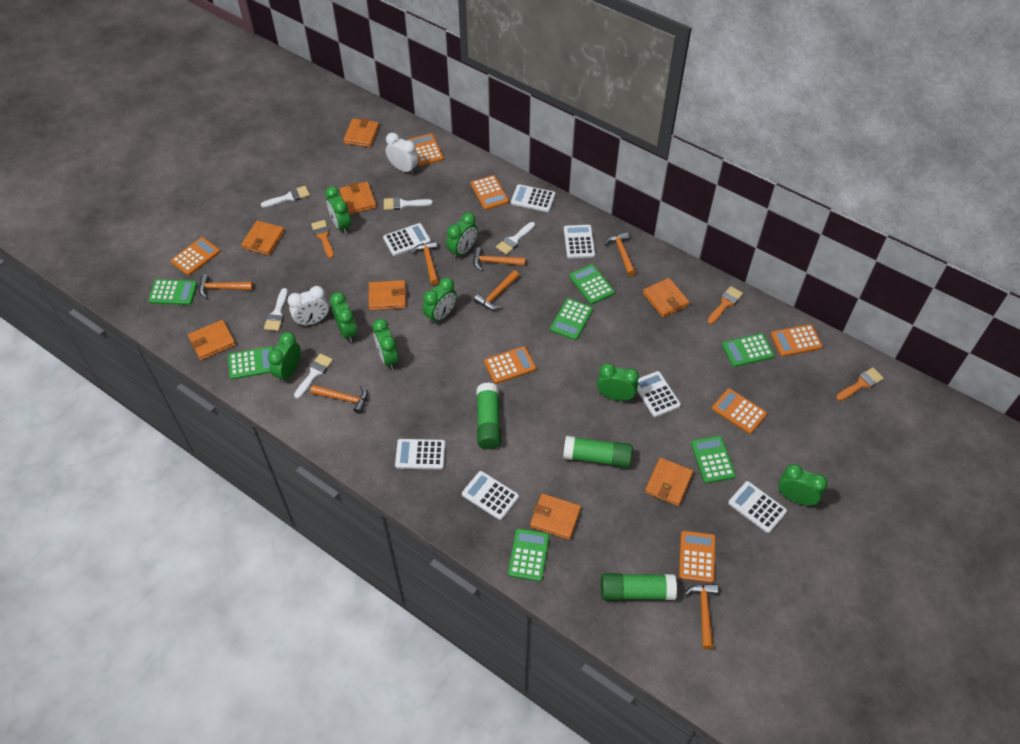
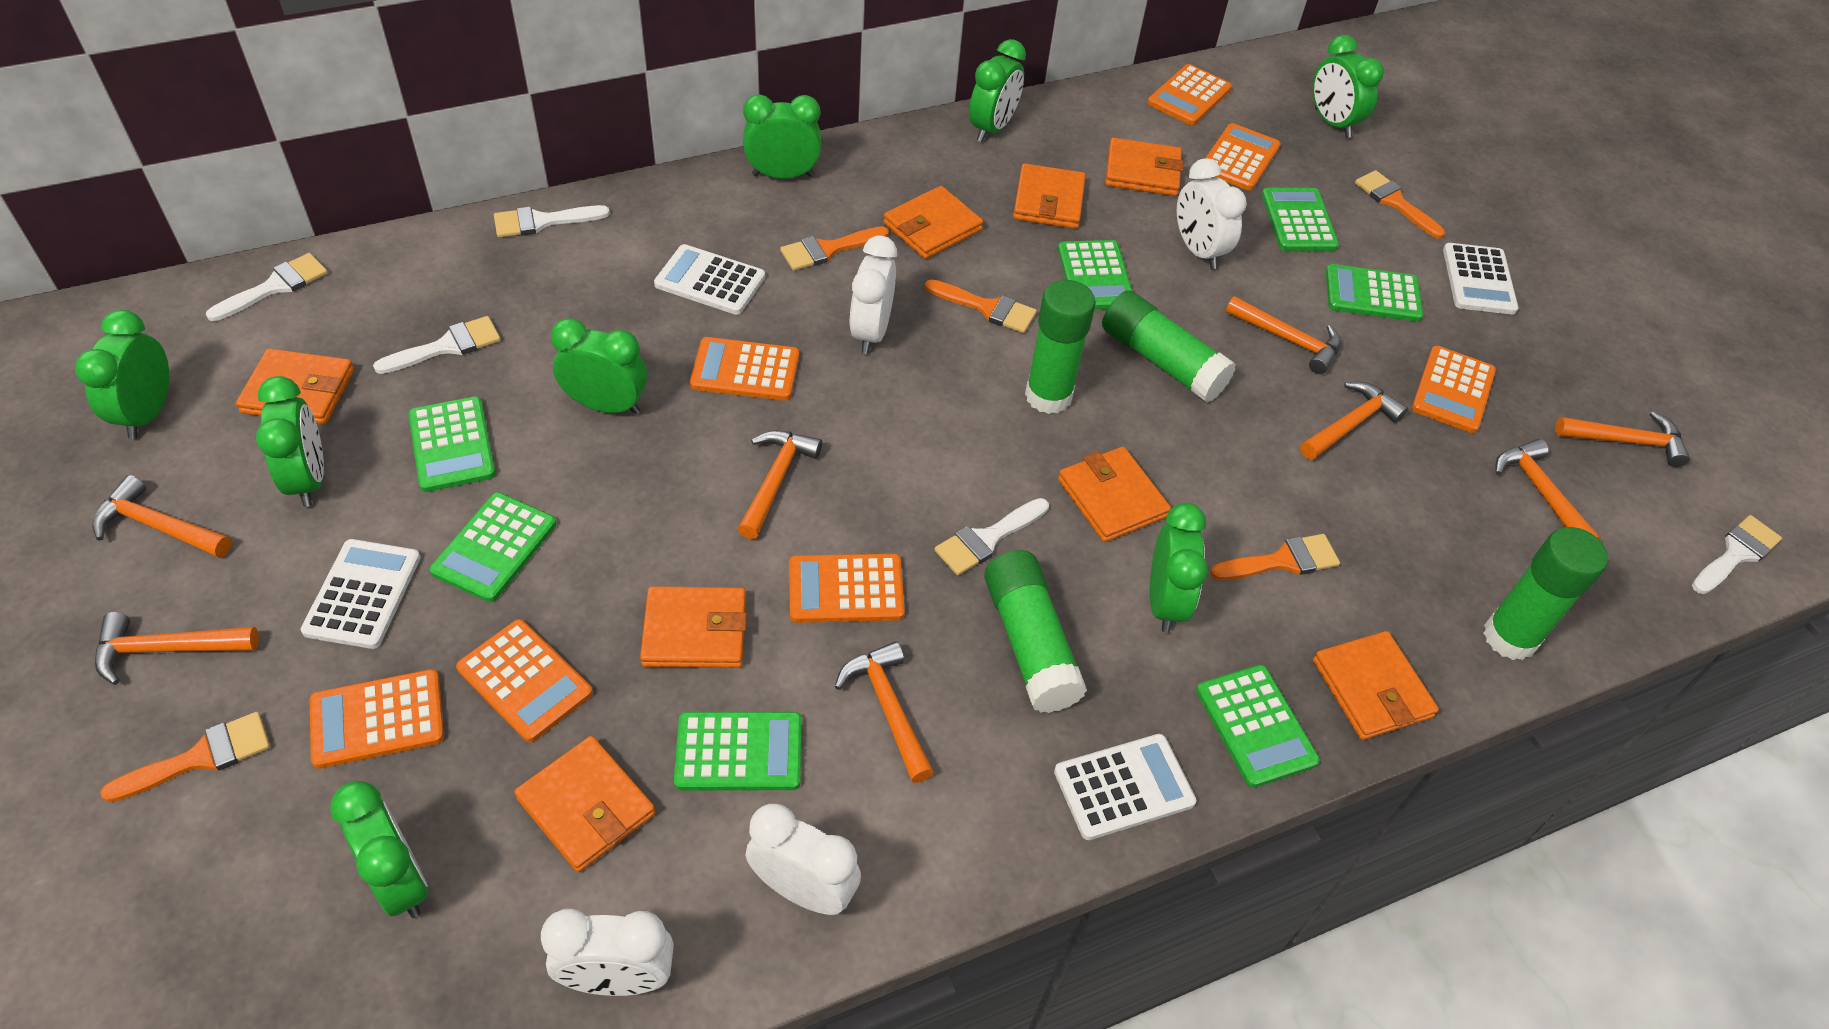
green glue stick: 3 -> 4
orange brush: 3 -> 5
orange hammer: 7 -> 8
white calculator: 7 -> 4
white clock: 2 -> 4

